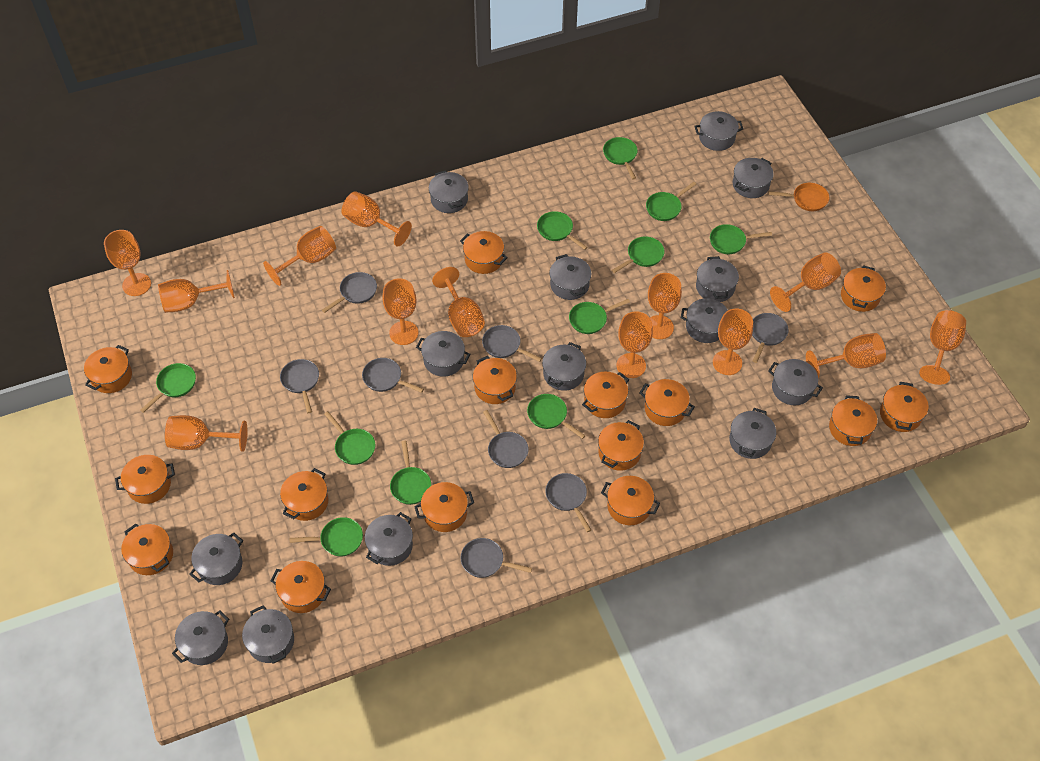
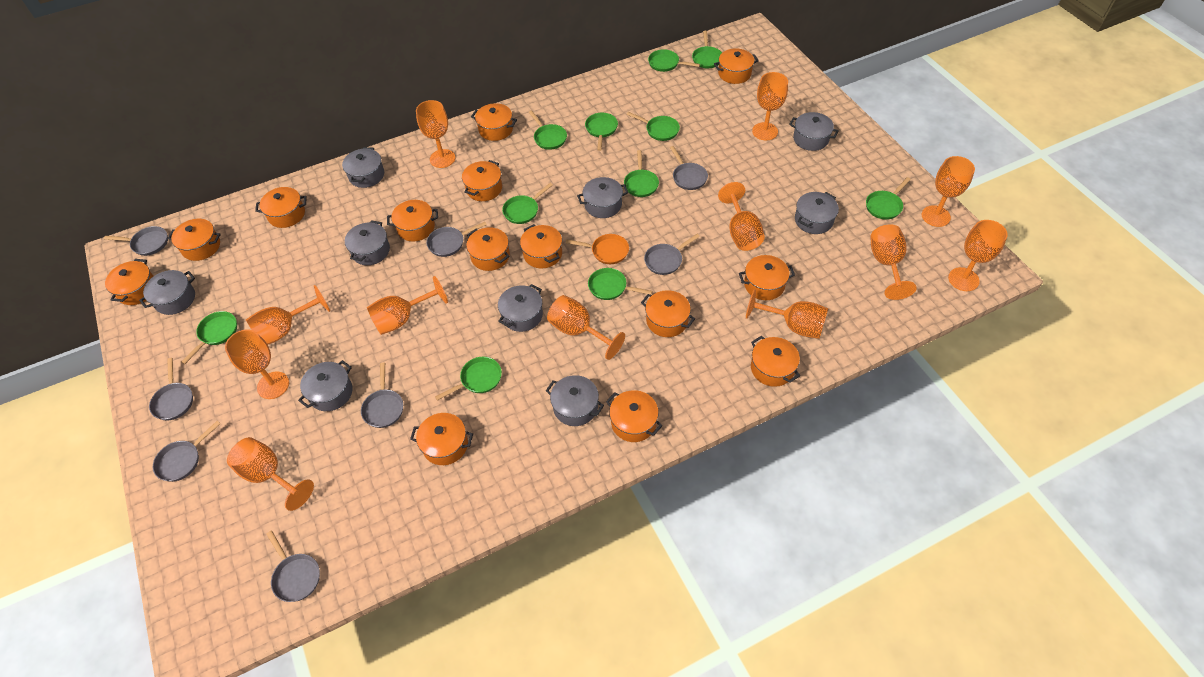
grey pot: 14 -> 9
orange goblet: 13 -> 12
orange pot: 15 -> 14

